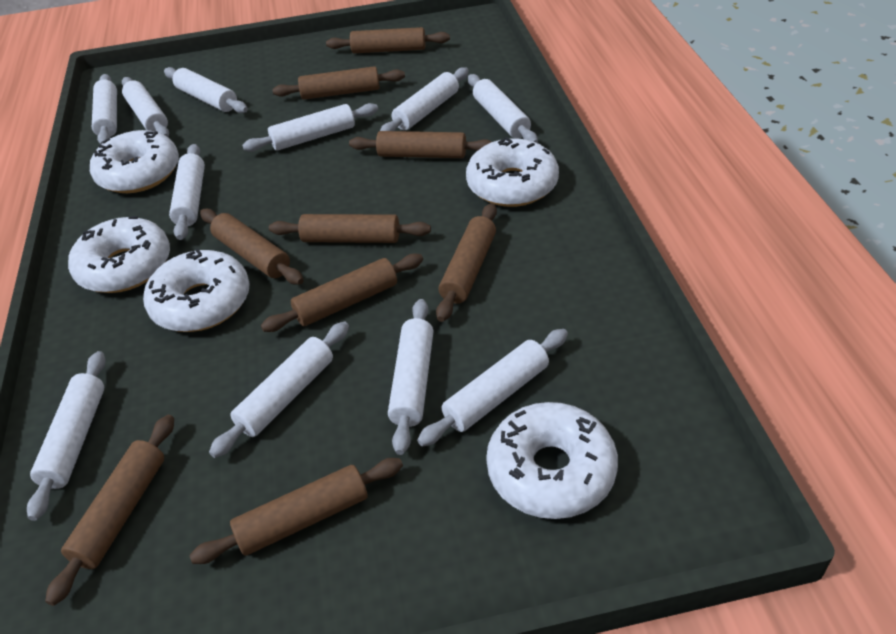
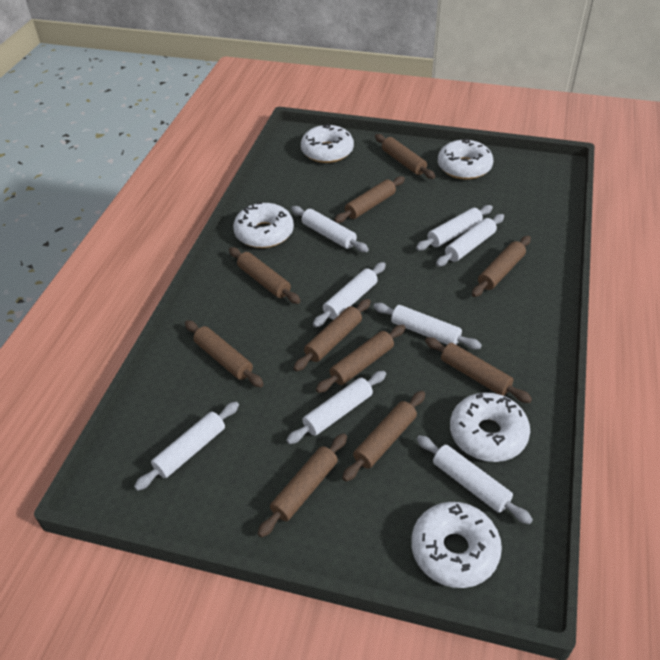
brown rolling pin: 9 -> 10
white rolling pin: 11 -> 8

